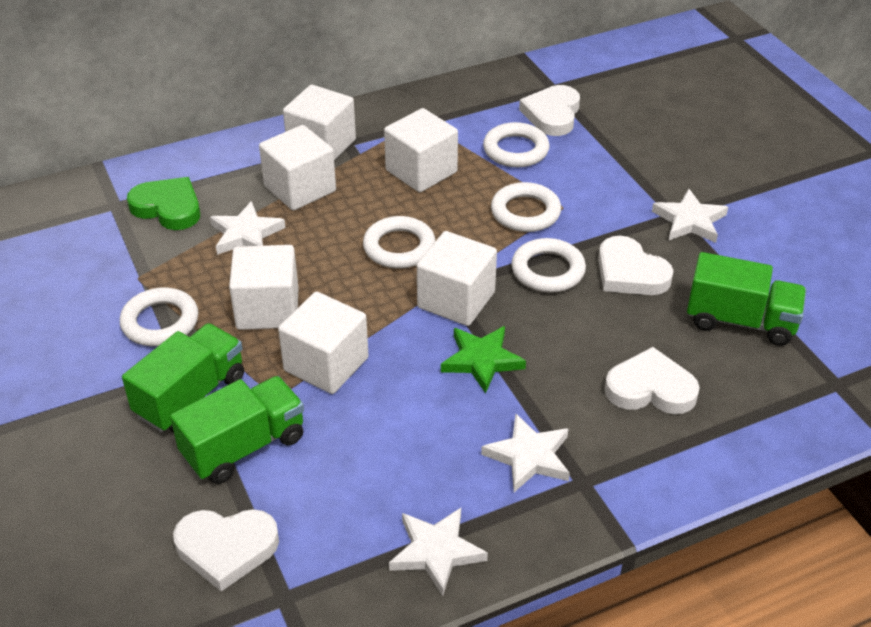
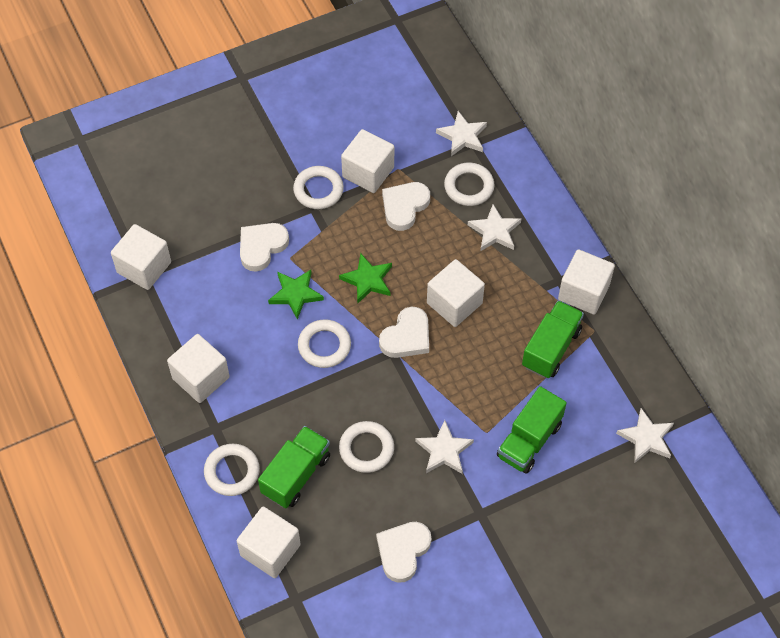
green heart: 1 -> 0
green star: 1 -> 2

